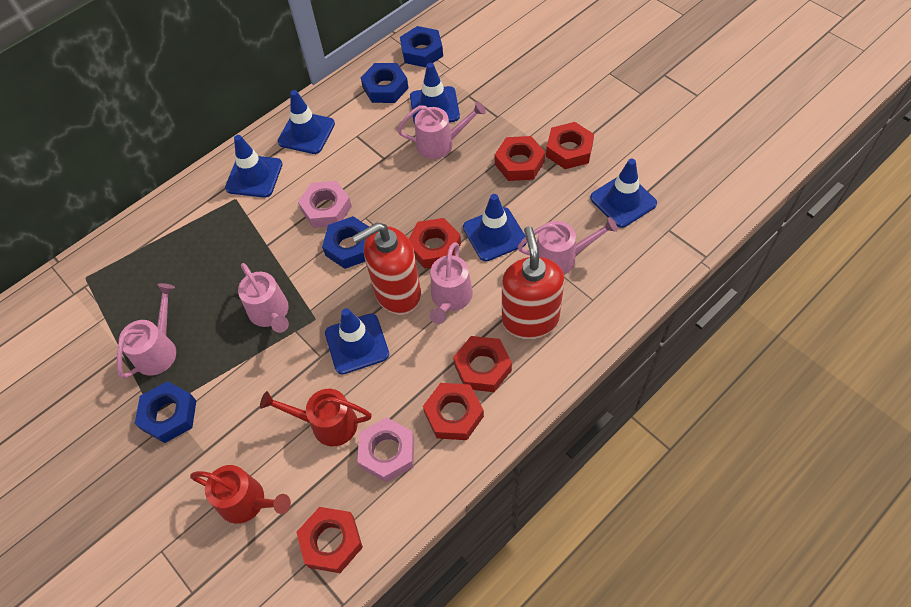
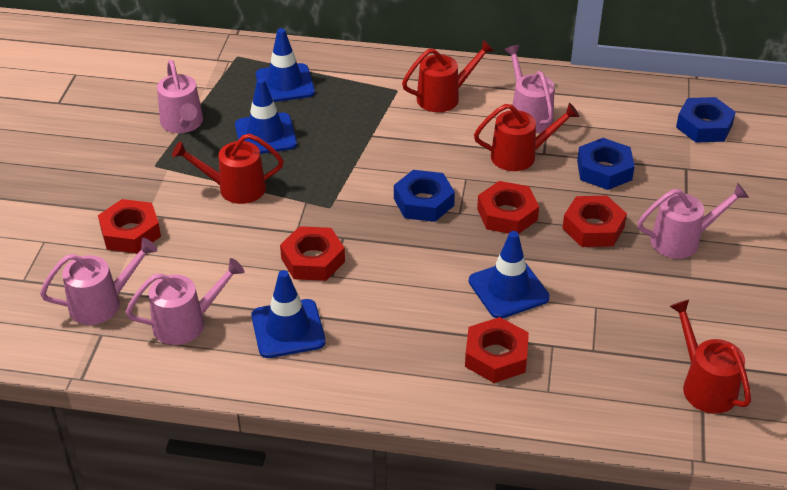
blue nut: 4 -> 3
blue traffic cone: 6 -> 4
pink nut: 2 -> 0
red nut: 6 -> 5
red soap dispenser: 2 -> 0
red watering can: 2 -> 4

